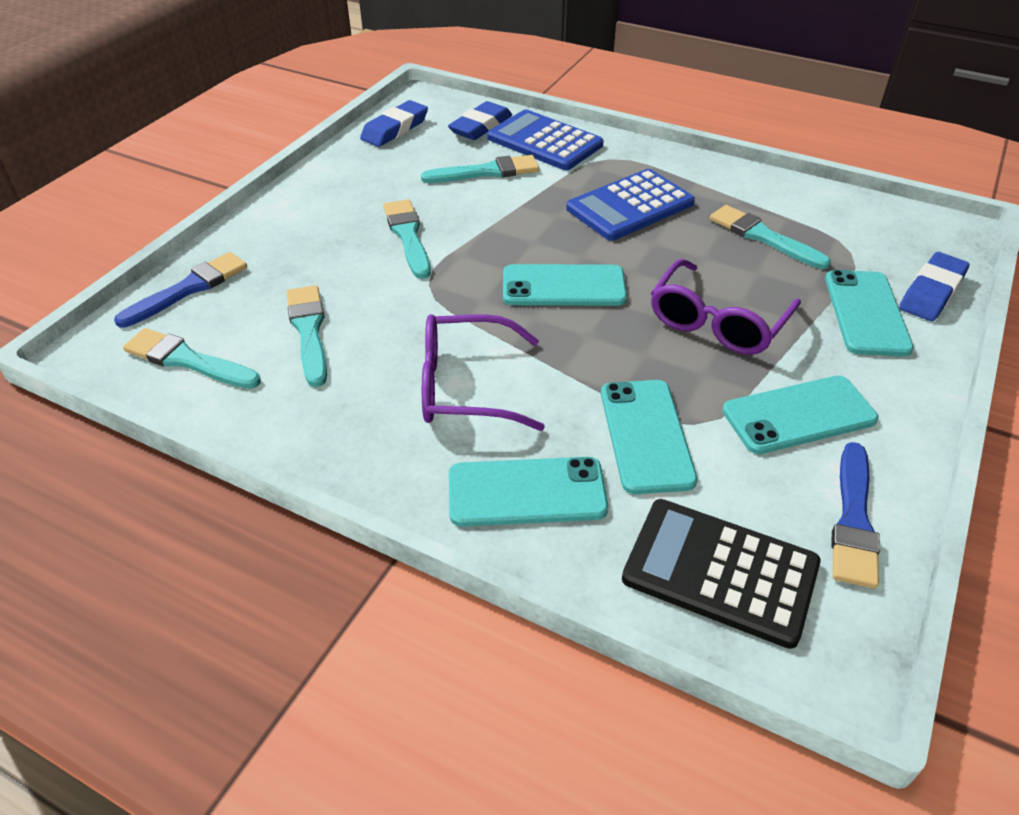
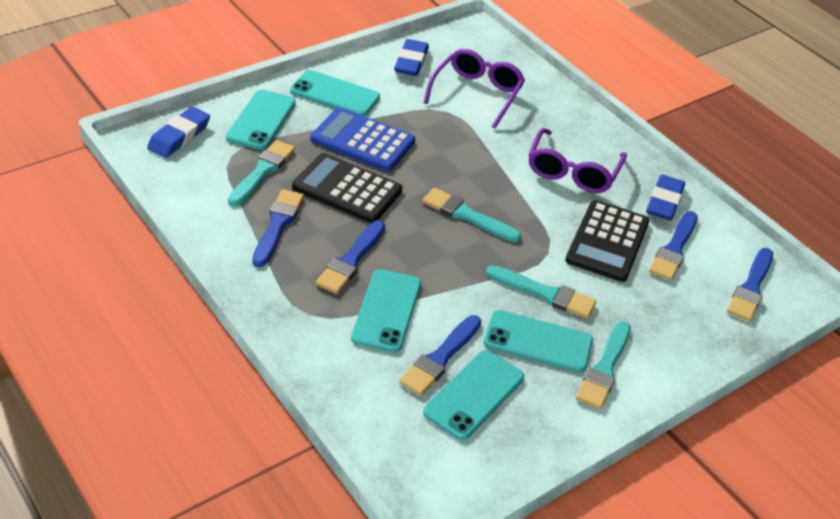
black calculator: 1 -> 2
blue brush: 2 -> 5
blue calculator: 2 -> 1
turquoise brush: 5 -> 4

